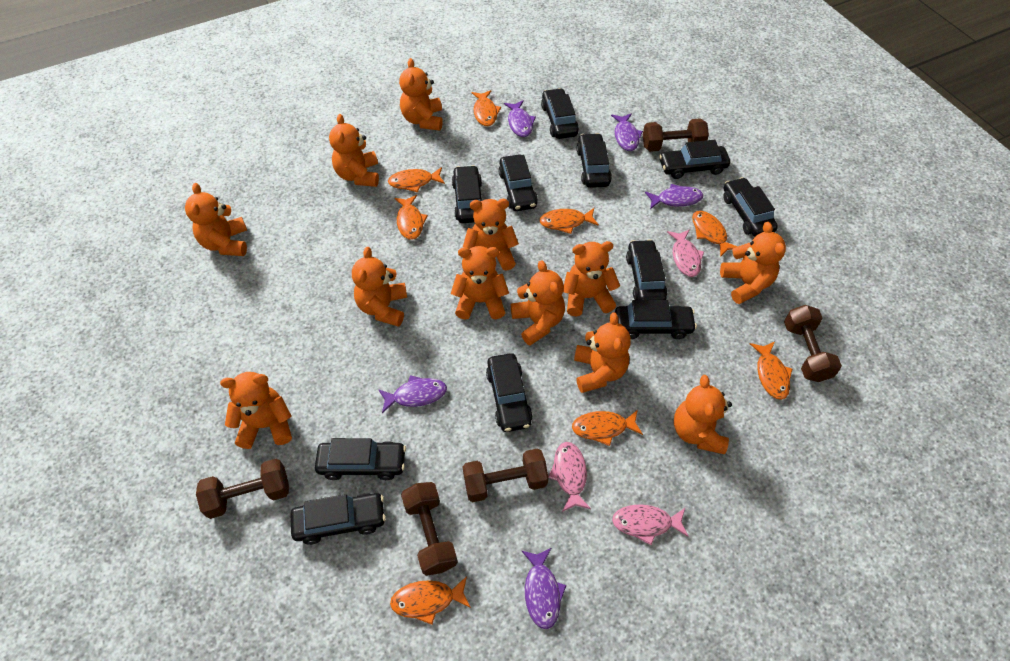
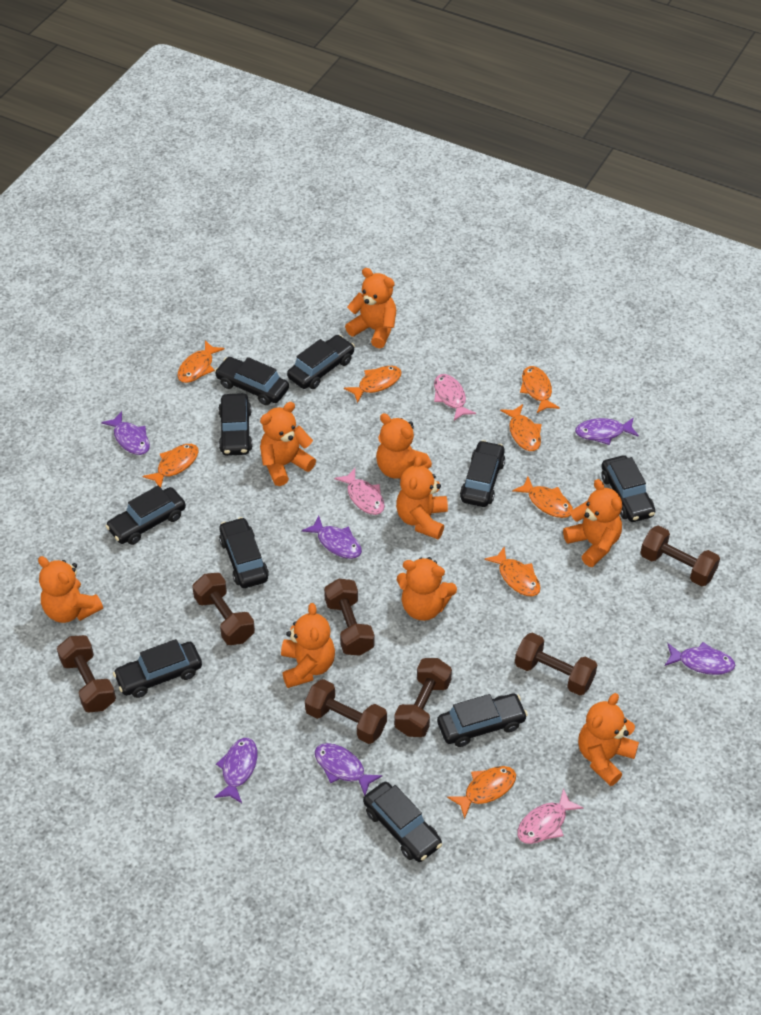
black car: 11 -> 10
brown dumbbell: 5 -> 7
orange teddy bear: 12 -> 9
purple fish: 5 -> 6

